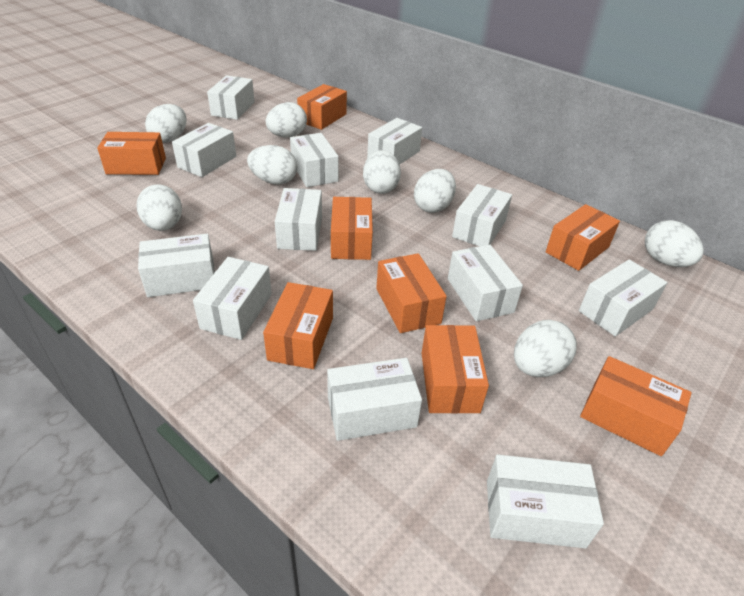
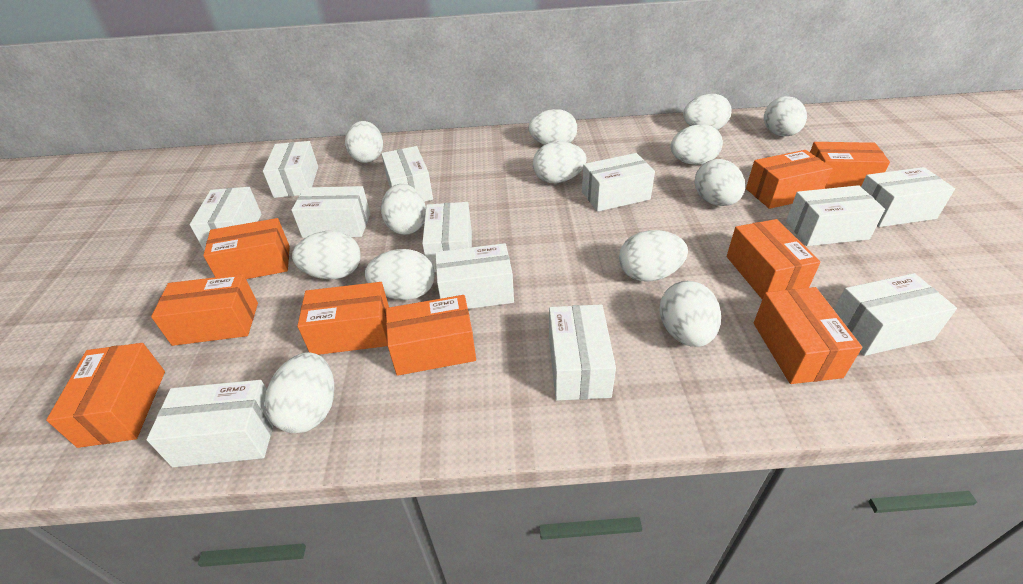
orange box: 8 -> 9
white egg: 8 -> 13

